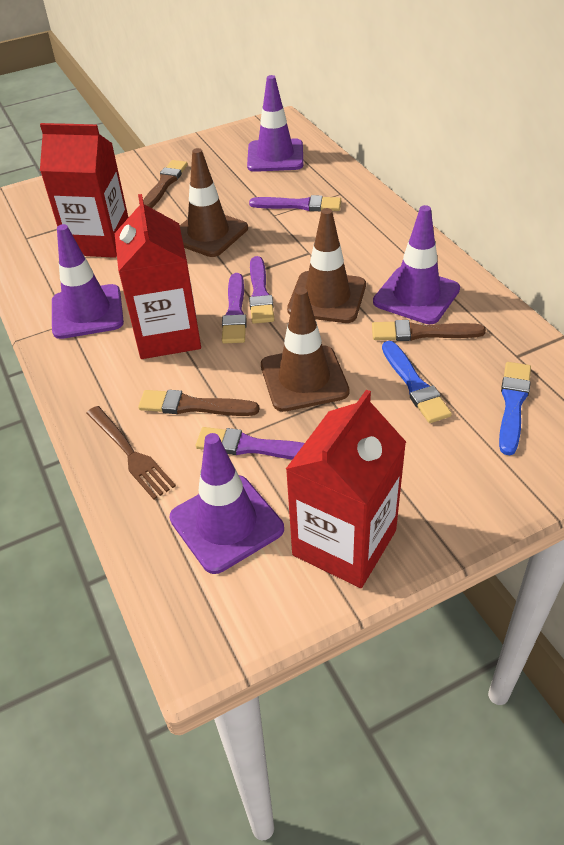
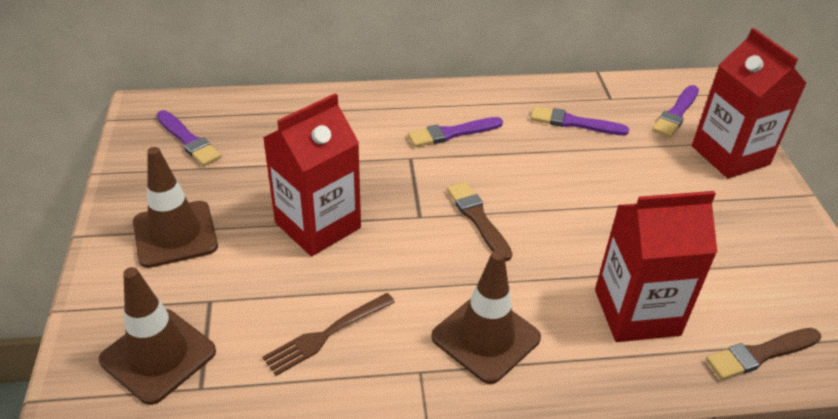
blue brush: 2 -> 0
brown brush: 3 -> 2
purple traffic cone: 4 -> 0

